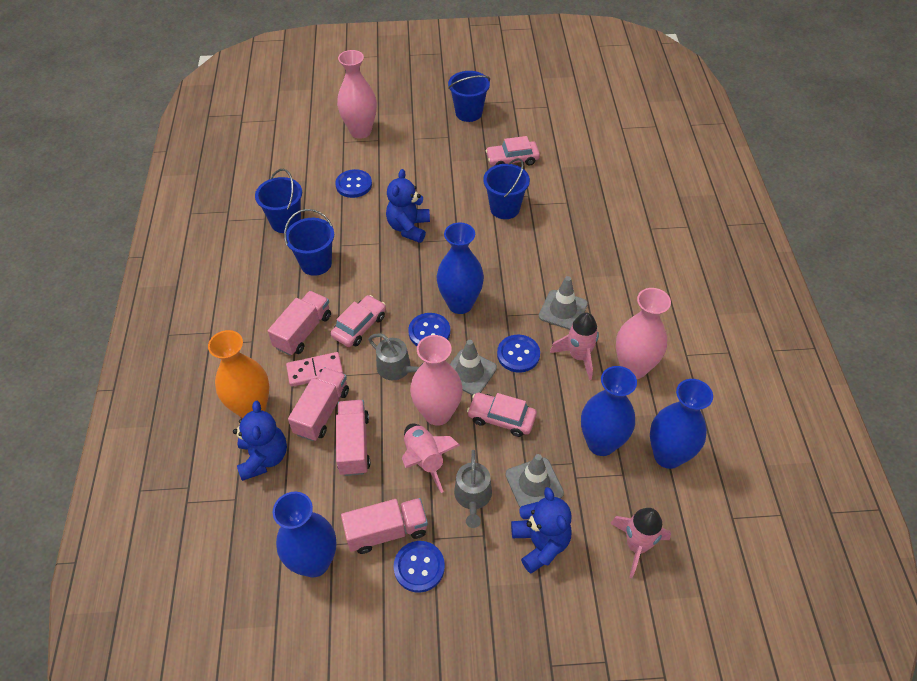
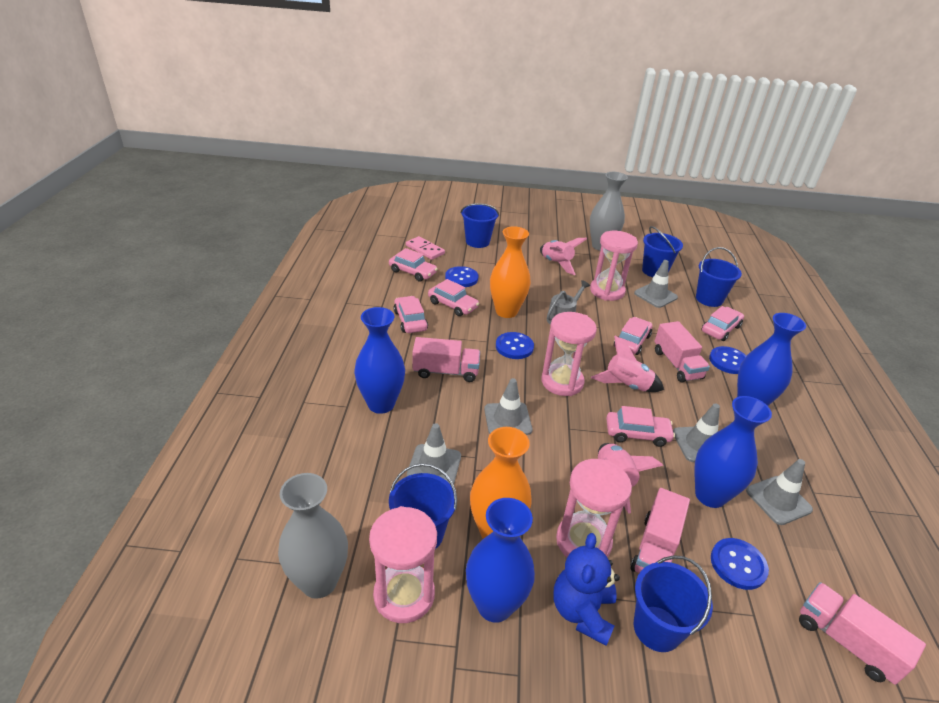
blue bucket: 4 -> 5
blue teddy bear: 3 -> 1
grey traffic cone: 3 -> 5
grey vase: 0 -> 2
grey watering can: 2 -> 1
orange vase: 1 -> 2
pink car: 3 -> 6
pink hourglass: 0 -> 4
pink vase: 3 -> 0

